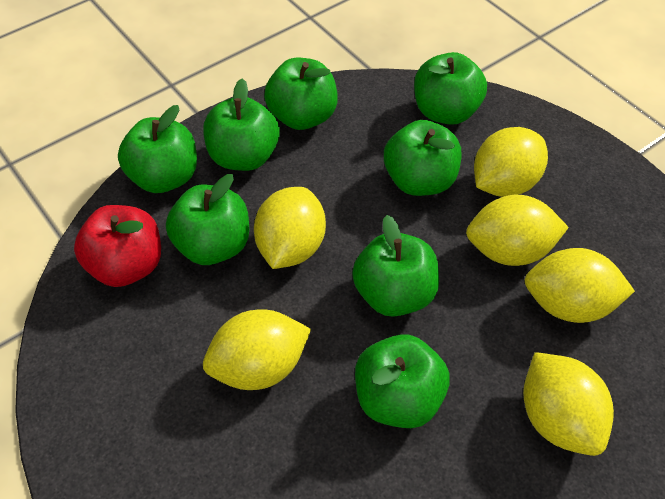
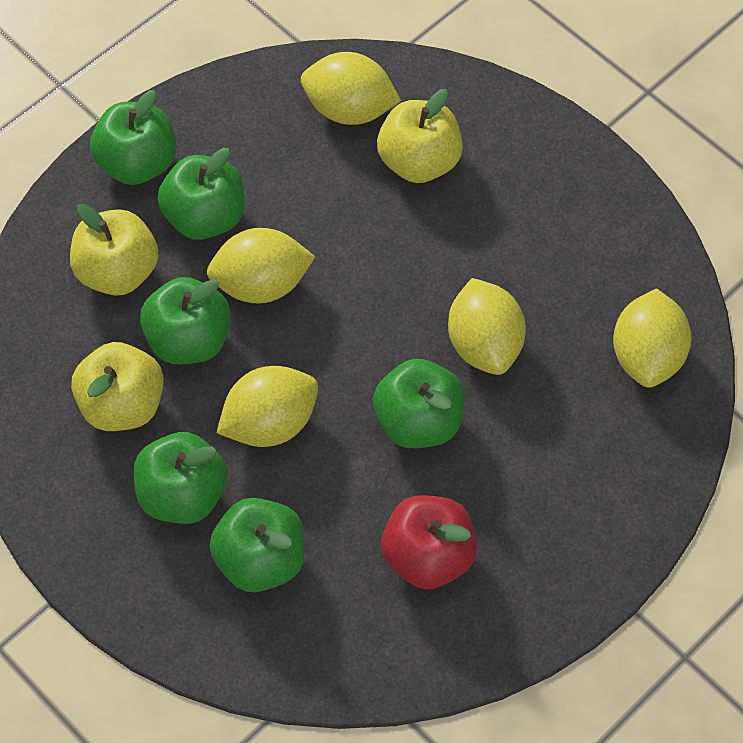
green apple: 8 -> 6
yellow apple: 0 -> 3
yellow lemon: 6 -> 5

